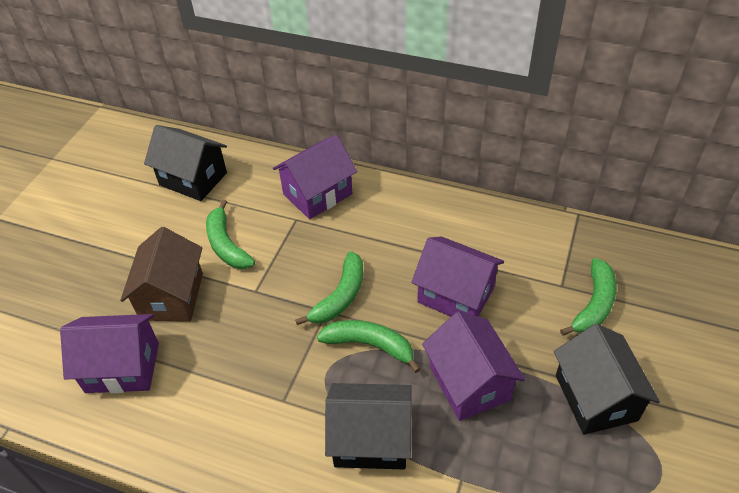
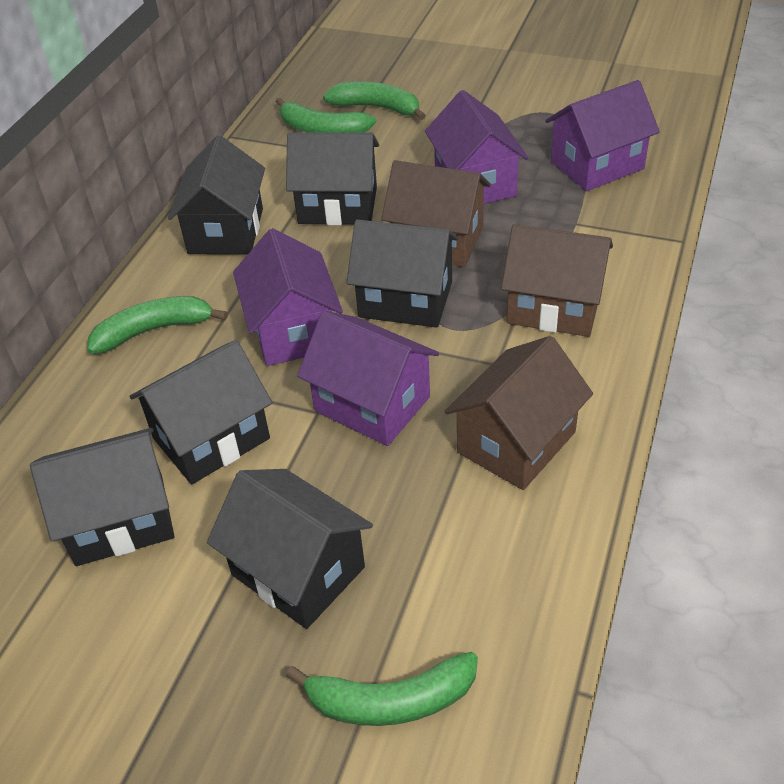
black house: 3 -> 6
brown house: 1 -> 3

